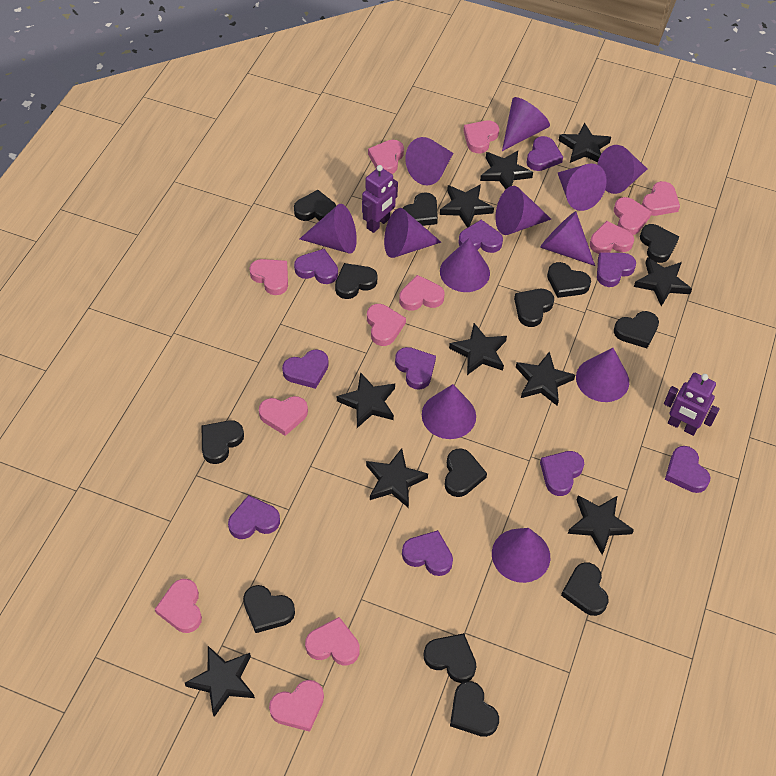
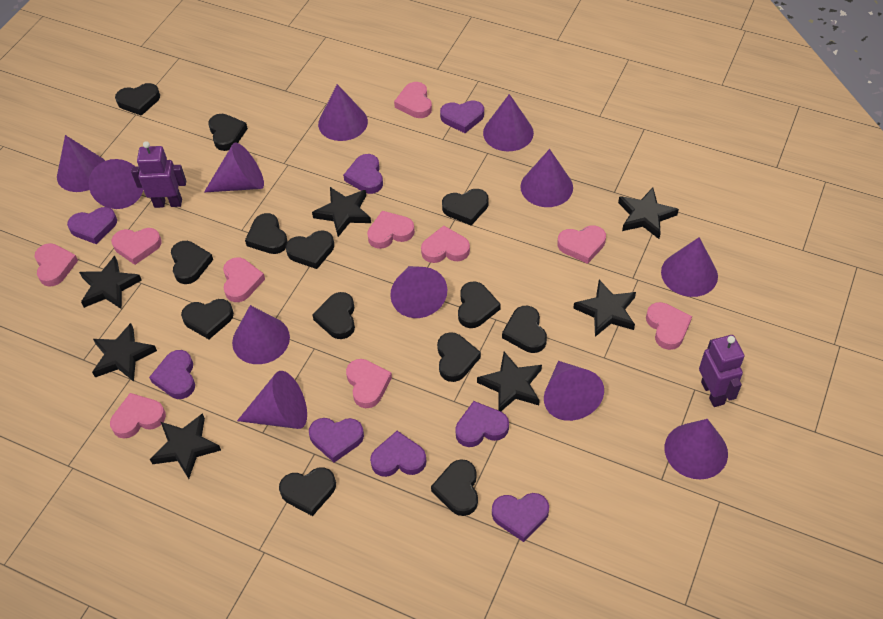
black star: 10 -> 7
pink heart: 12 -> 10
purple heart: 10 -> 8

